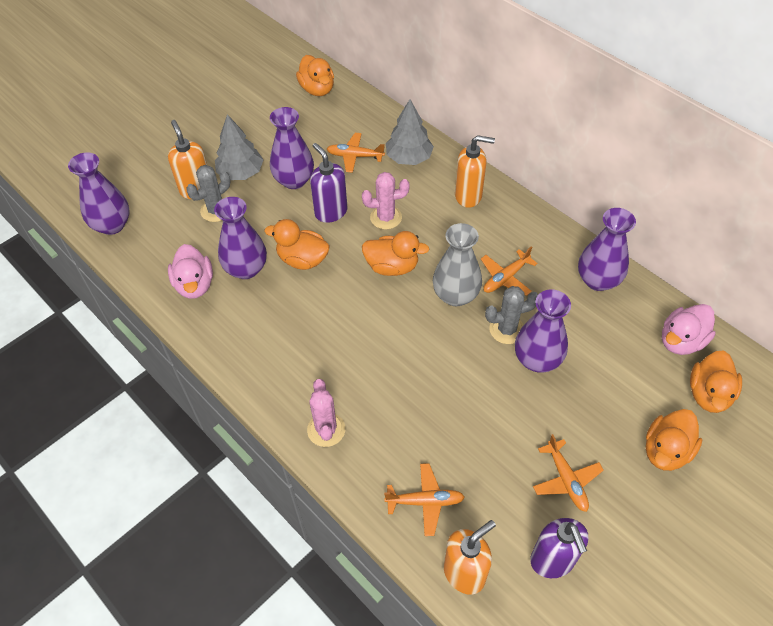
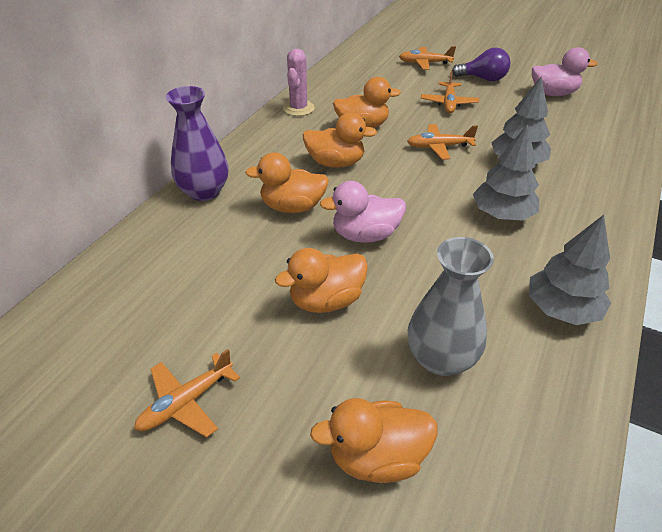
grey cactus: 2 -> 0
grey tree: 2 -> 3
orange soap dispenser: 3 -> 0
pink cactus: 2 -> 1
purple light bulb: 0 -> 1
purple soap dispenser: 2 -> 0
purple vase: 5 -> 1

